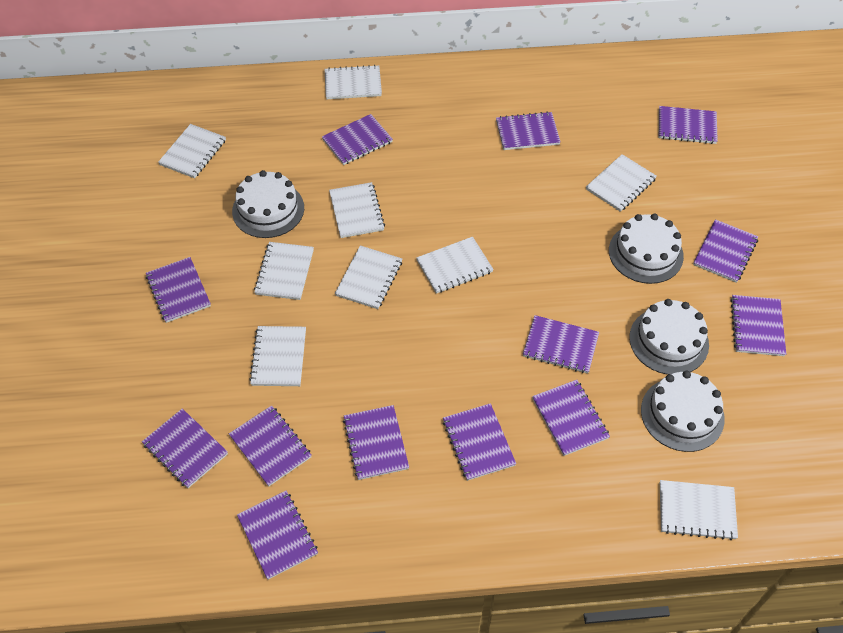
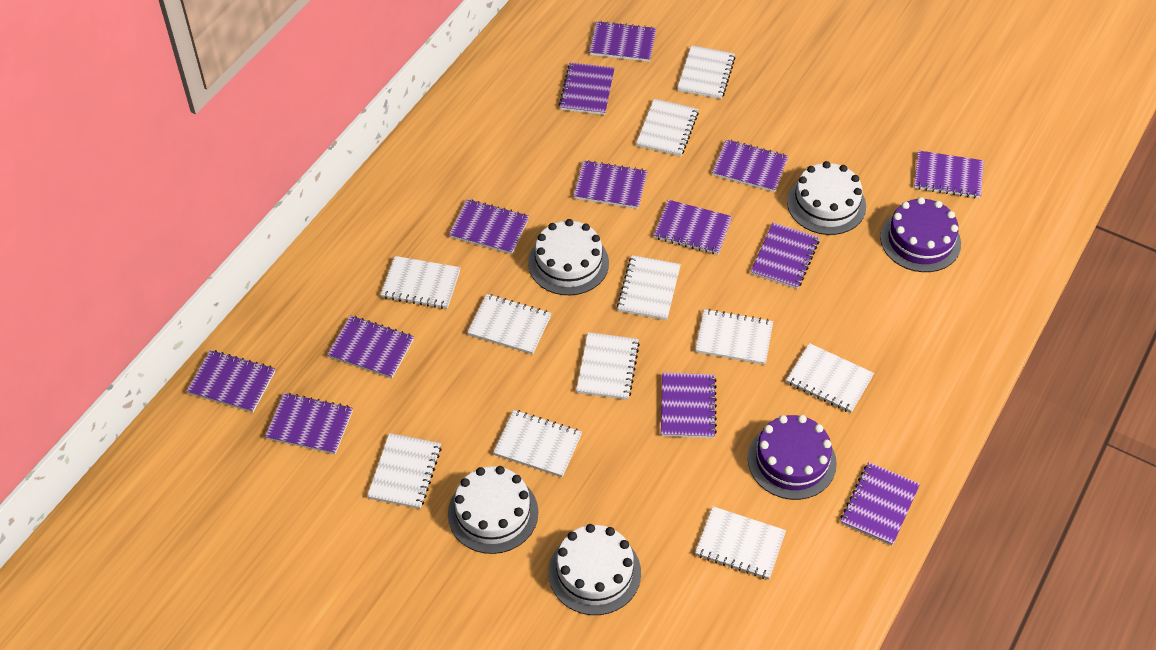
purple cake: 0 -> 2
white notebook: 9 -> 11

